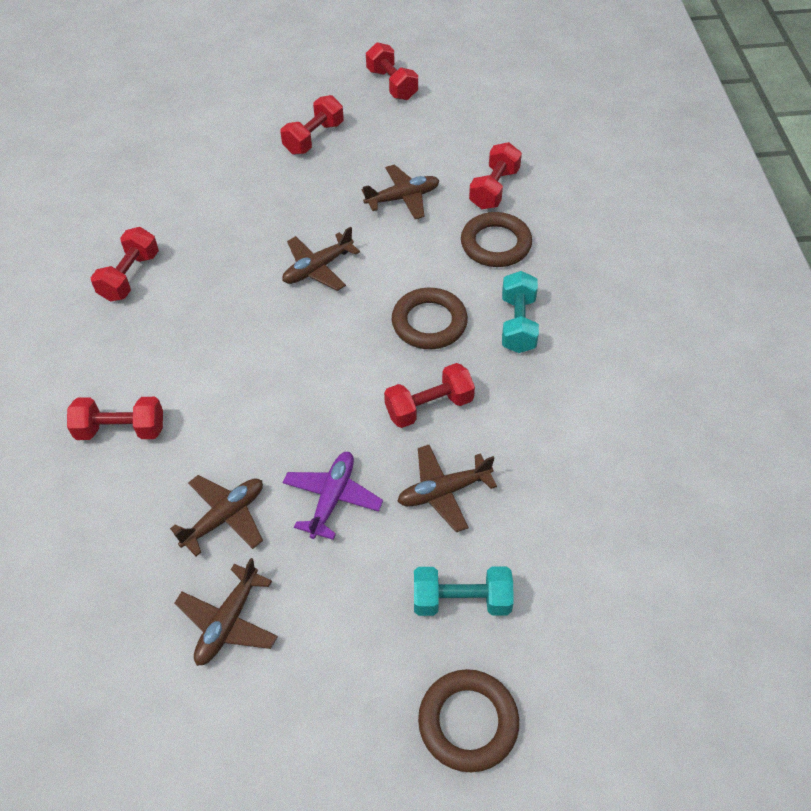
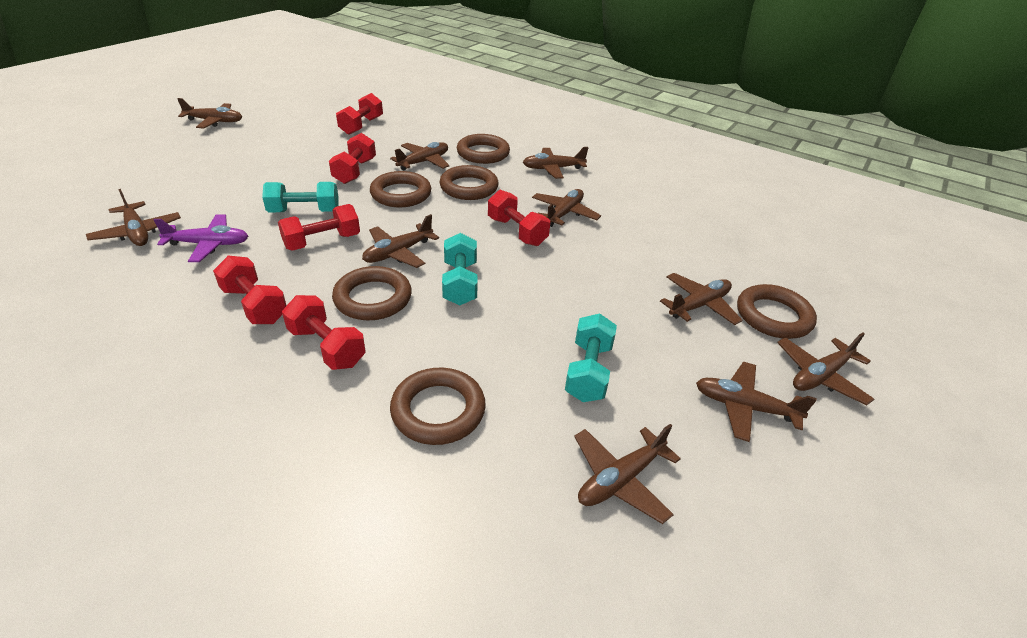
brown plane: 5 -> 10
brown ring: 3 -> 6
turquoise dumbbell: 2 -> 3

